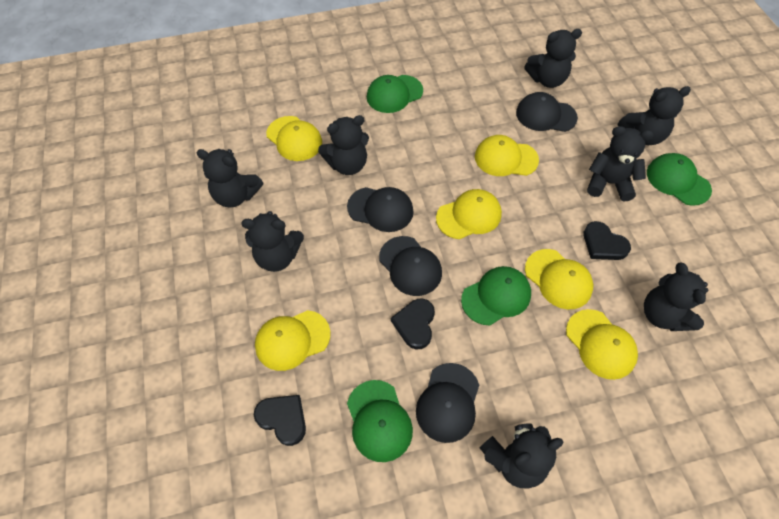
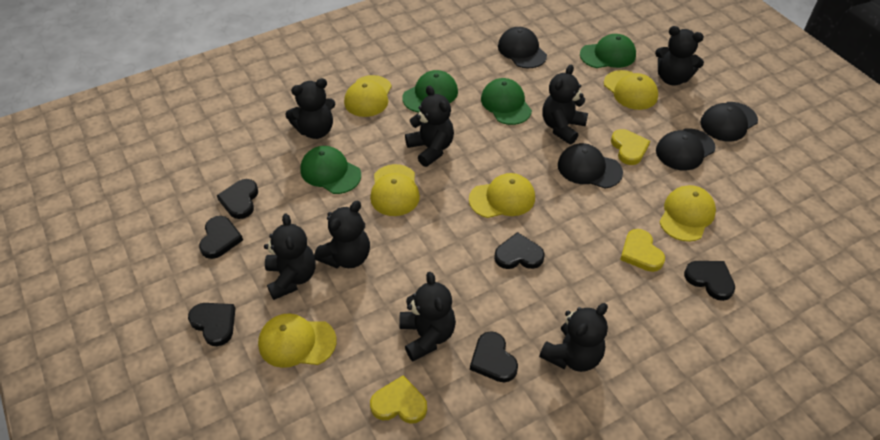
black heart: 3 -> 6
yellow heart: 0 -> 3

